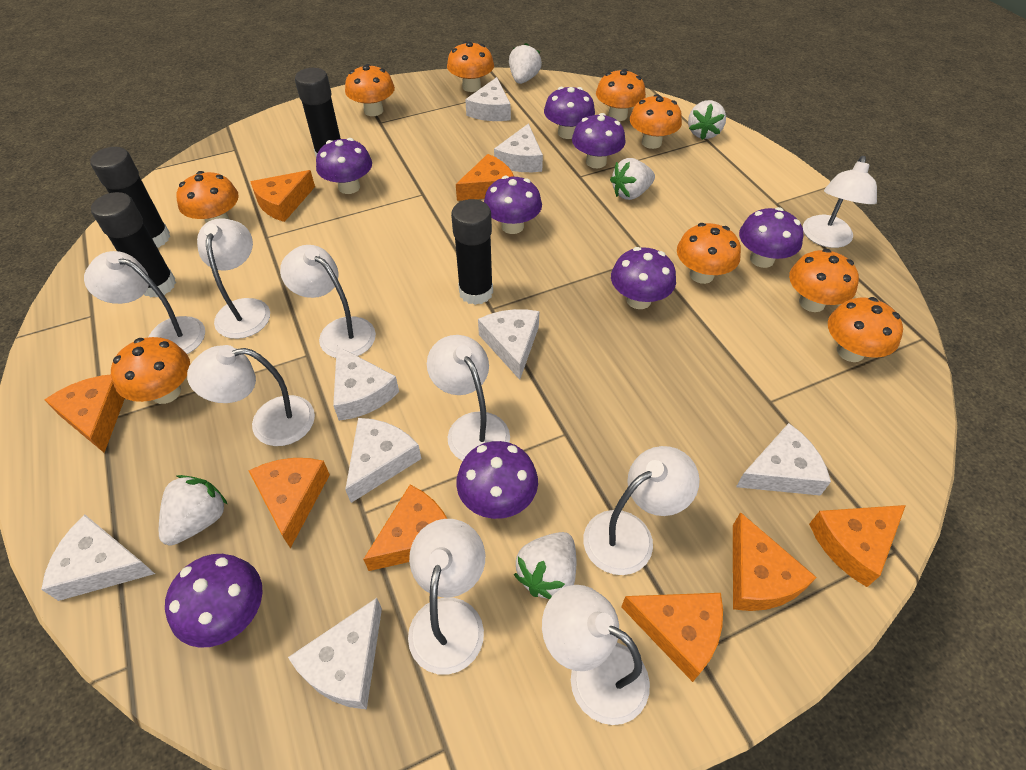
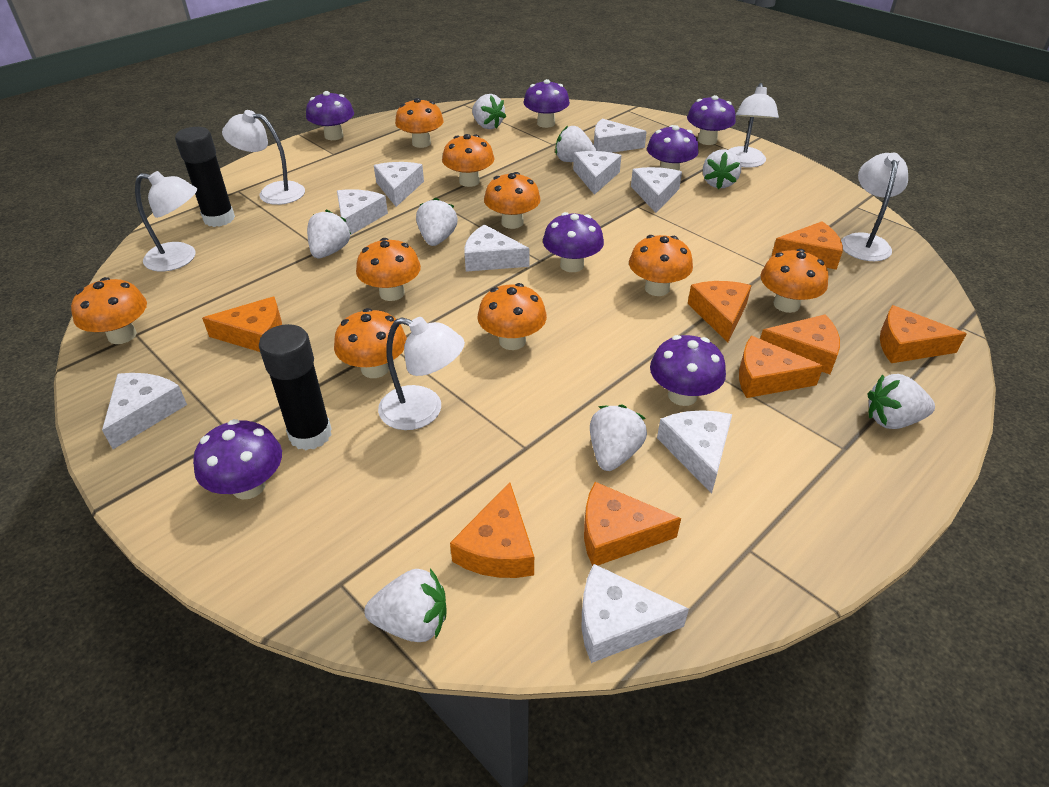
black glue stick: 4 -> 2
purple mushroom: 8 -> 7
white cheese: 8 -> 9
white lamp: 9 -> 5
white strawberry: 5 -> 8

